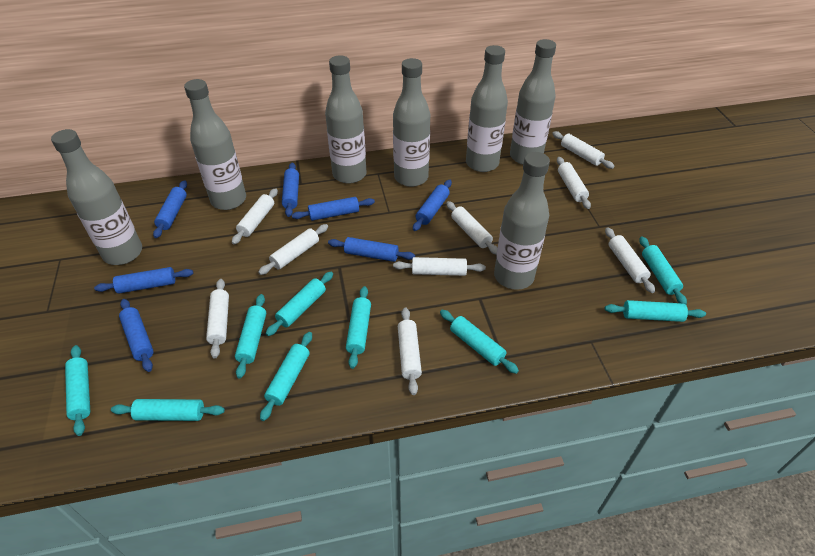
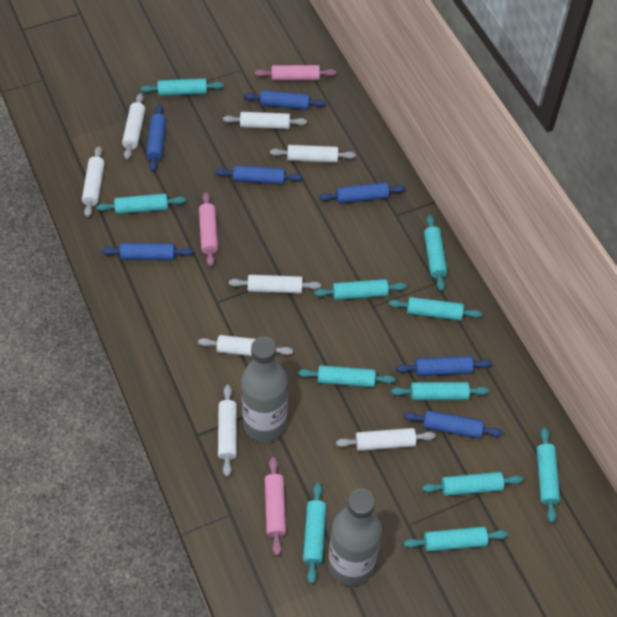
grey bottle: 7 -> 2
pink rolling pin: 0 -> 3
turquoise rolling pin: 9 -> 11
white rolling pin: 9 -> 8

